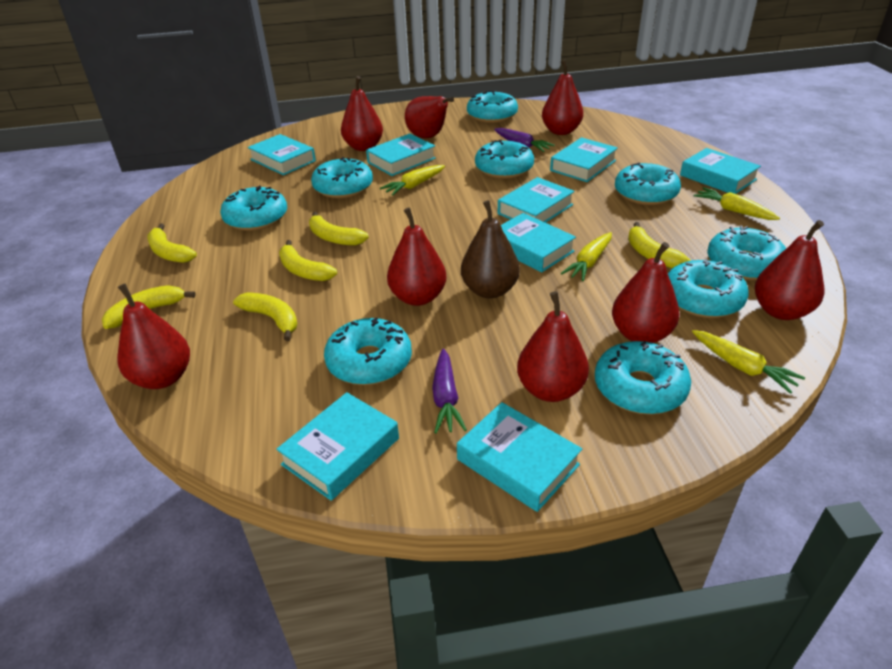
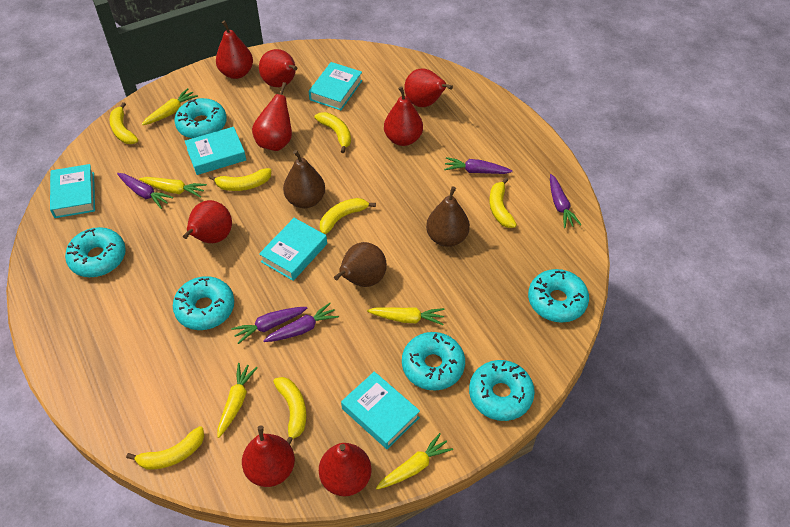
brown pear: 1 -> 3
purple carrot: 2 -> 5
turquoise book: 8 -> 5
turquoise donut: 9 -> 6
yellow banana: 6 -> 7
yellow carrot: 4 -> 5

